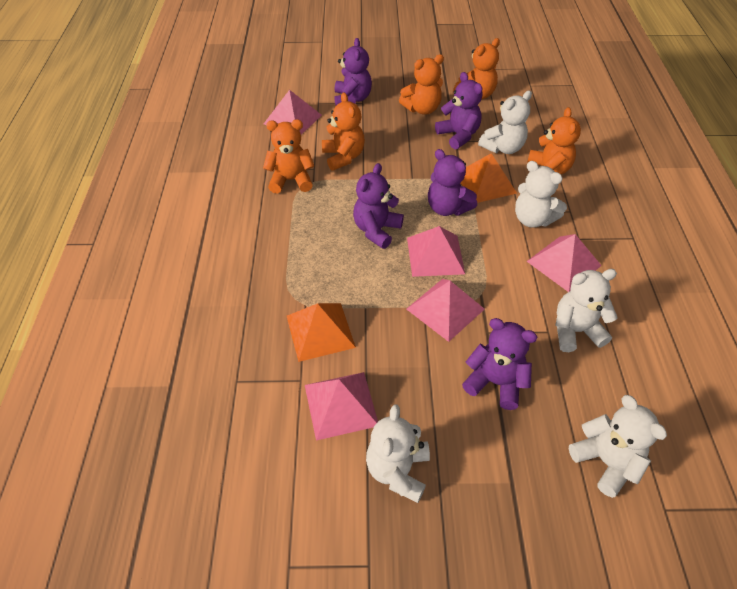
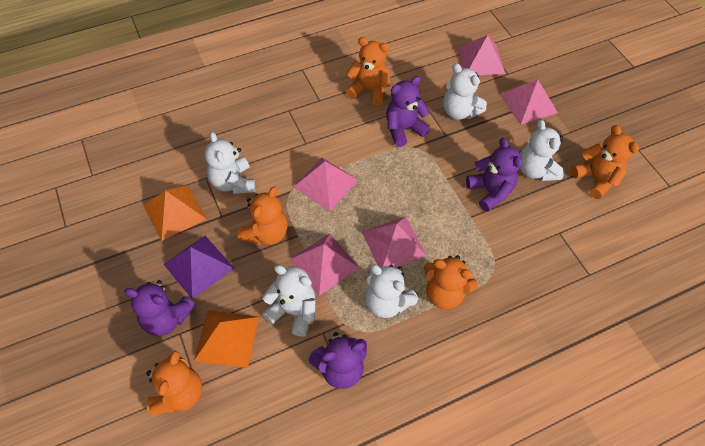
purple pyramid: 0 -> 1
purple teddy bear: 5 -> 4

